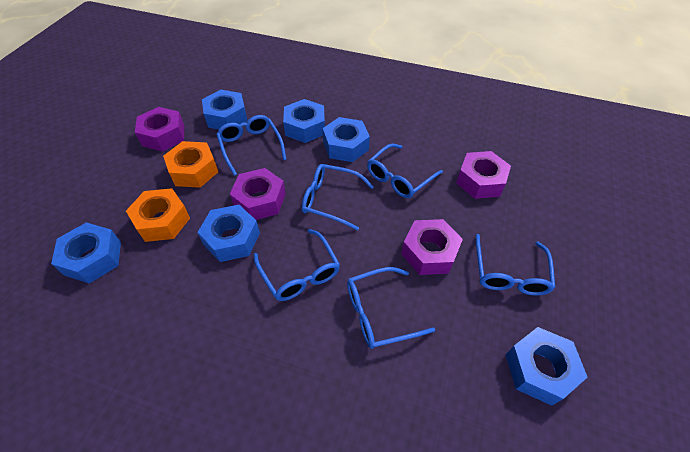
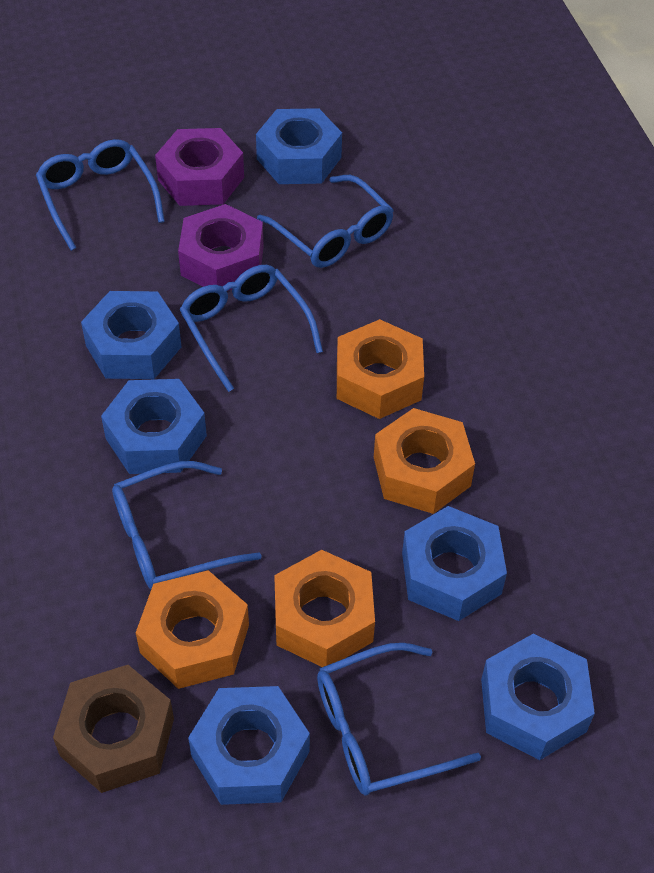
blue glasses: 6 -> 5
brown nut: 0 -> 1
orange nut: 2 -> 4
purple nut: 4 -> 2

